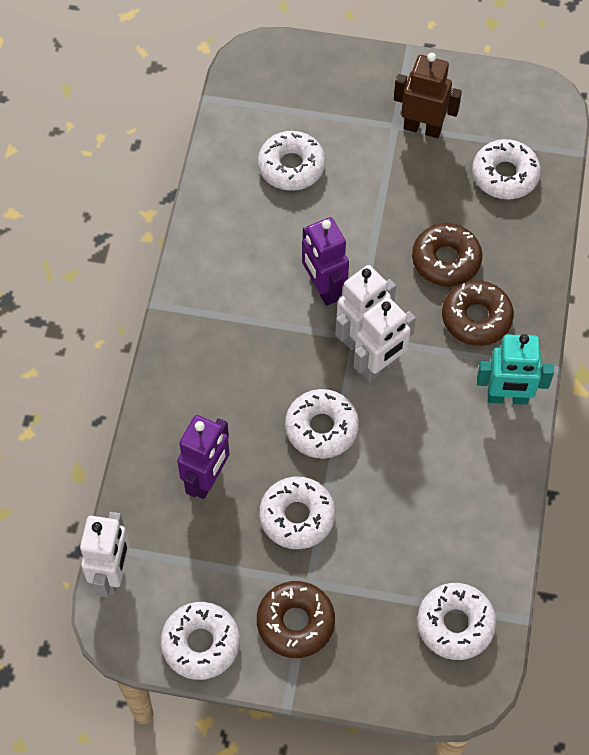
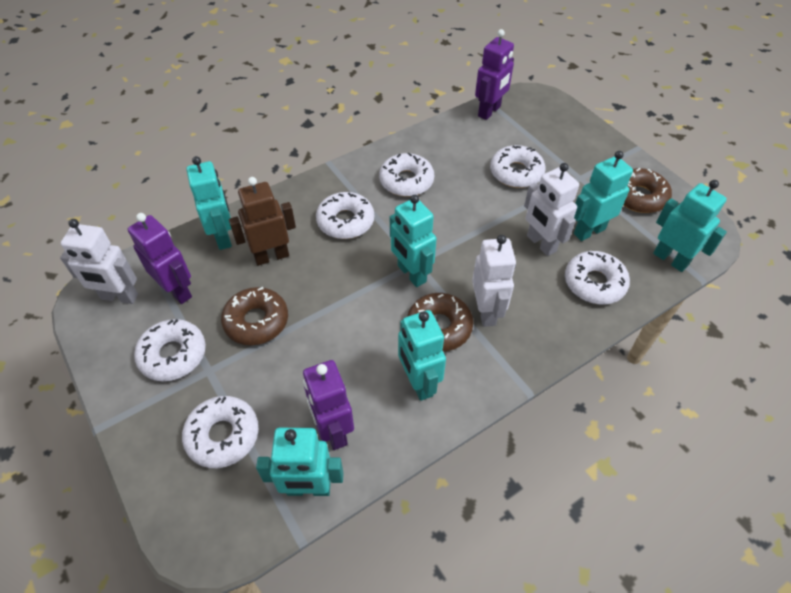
purple robot: 2 -> 3
turquoise robot: 1 -> 6

